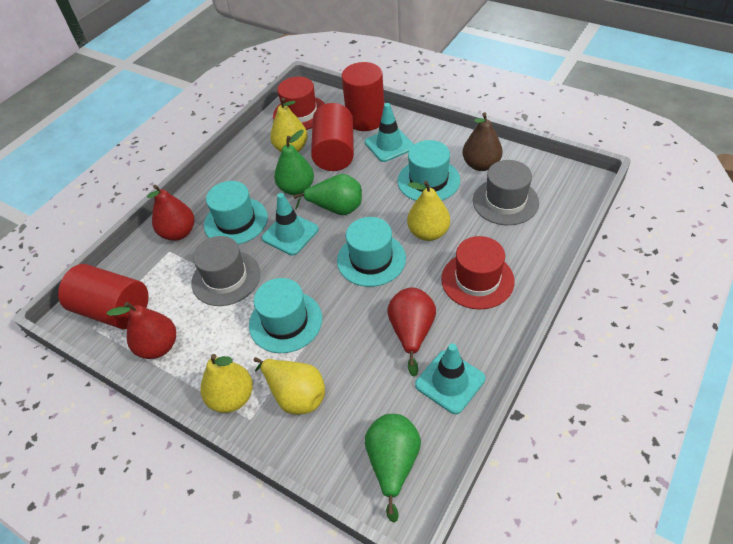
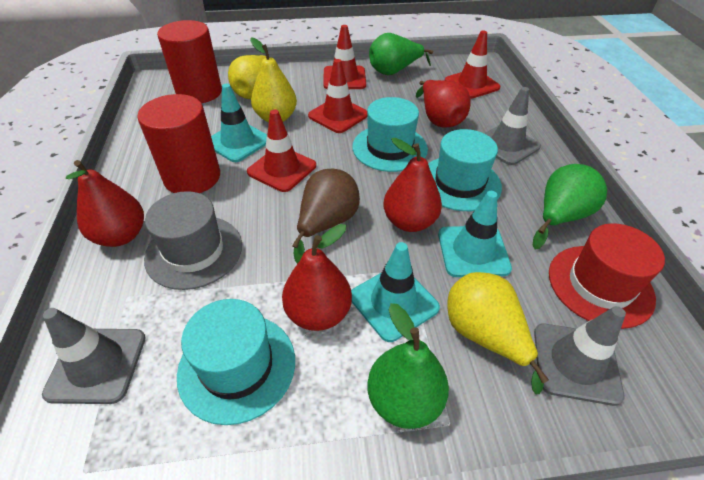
grey hat: 2 -> 1
grey traffic cone: 0 -> 3
red cylinder: 3 -> 2
red hat: 2 -> 1
red pear: 3 -> 4
red traffic cone: 0 -> 4
turquoise hat: 4 -> 3
yellow pear: 4 -> 3

